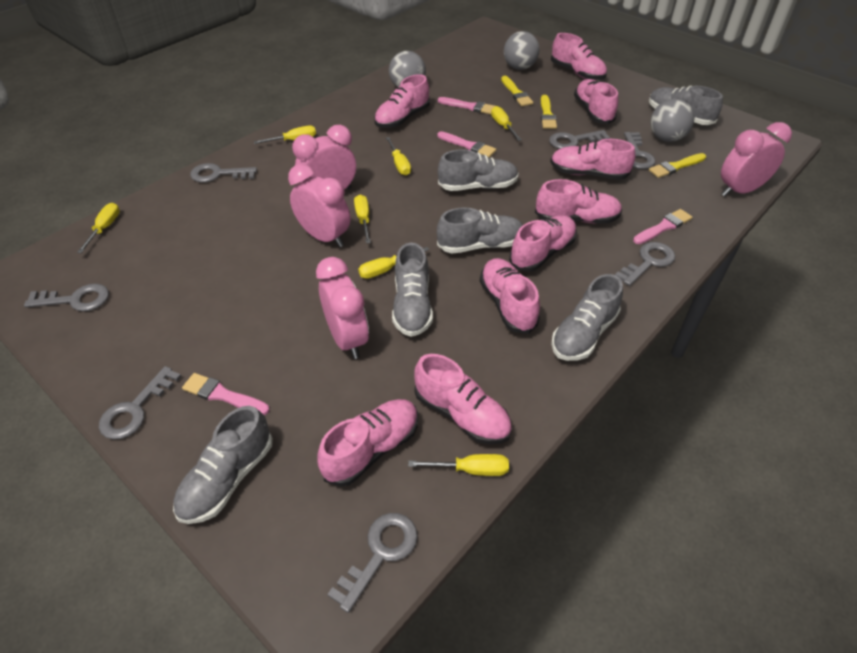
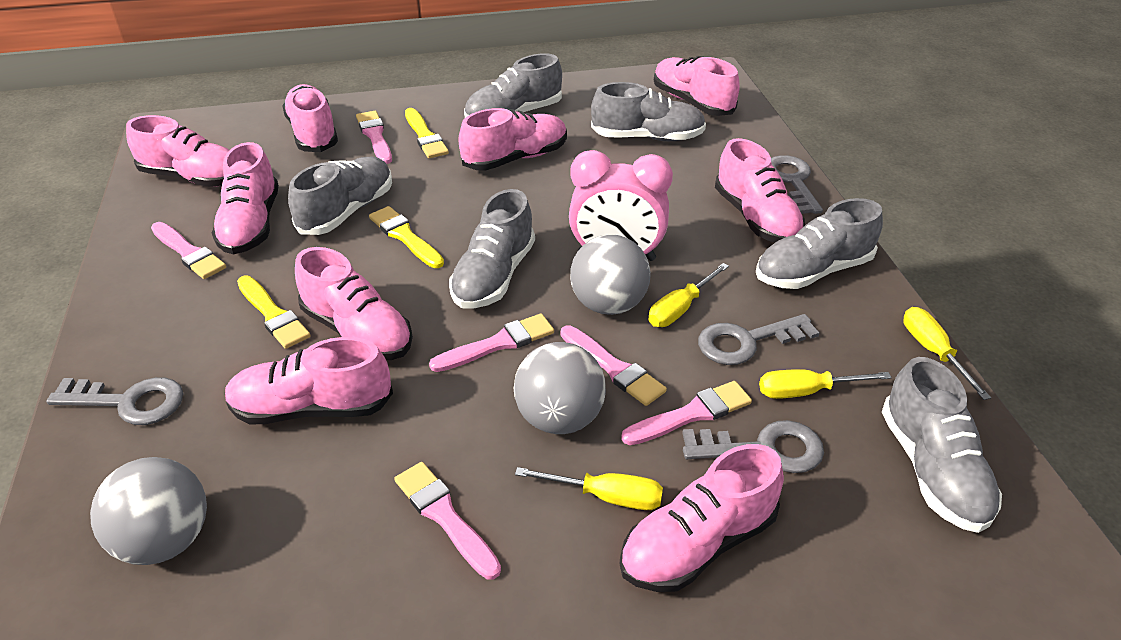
grey key: 7 -> 4
pink brush: 4 -> 6
pink clock: 4 -> 1
yellow screwdriver: 7 -> 4

